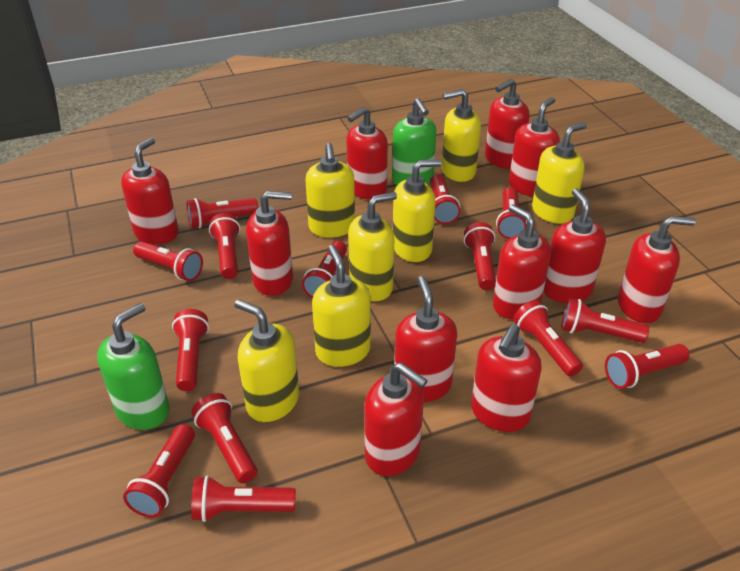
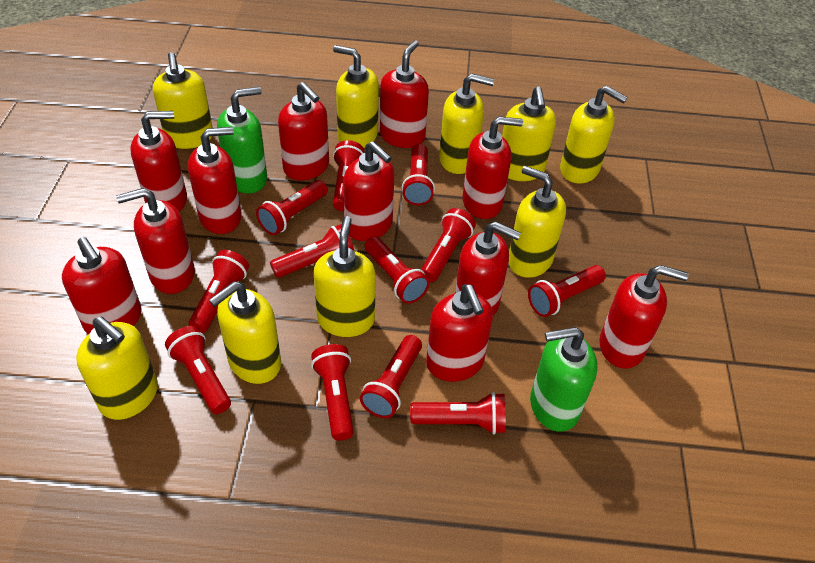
red flashlight: 14 -> 12
yellow soap dispenser: 7 -> 9

